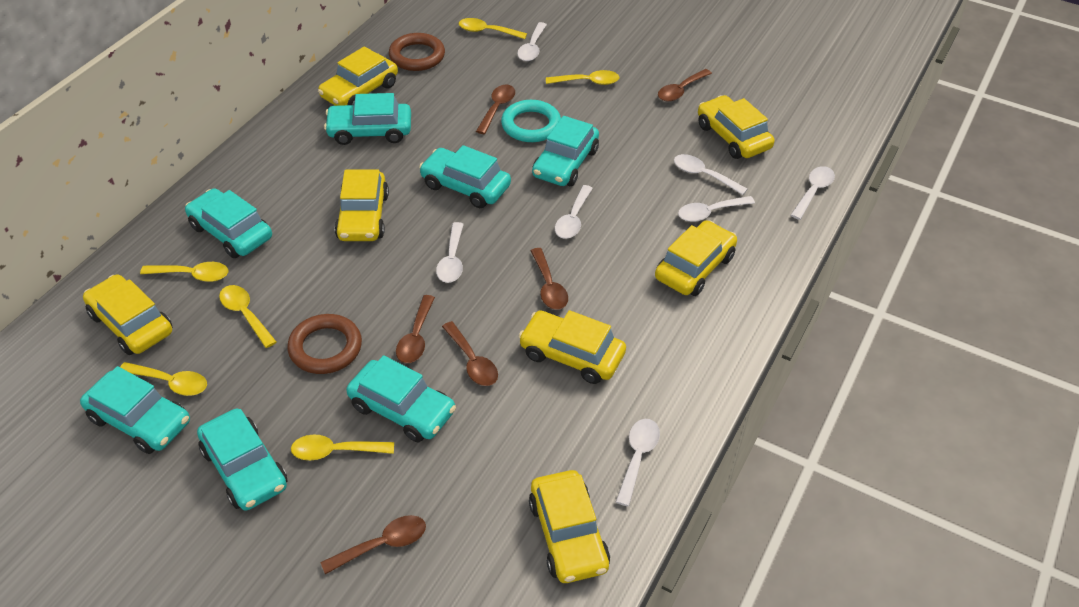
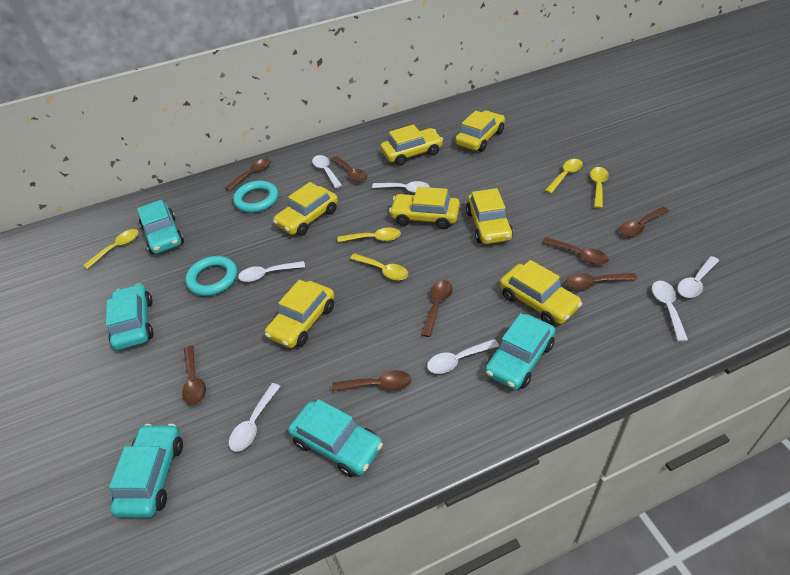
brown ring: 2 -> 0
brown spoon: 6 -> 8
turquoise car: 7 -> 5
turquoise ring: 1 -> 2
yellow spoon: 6 -> 5

